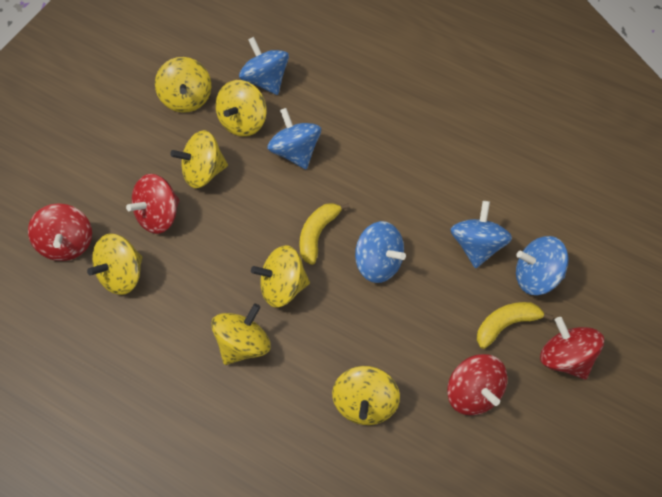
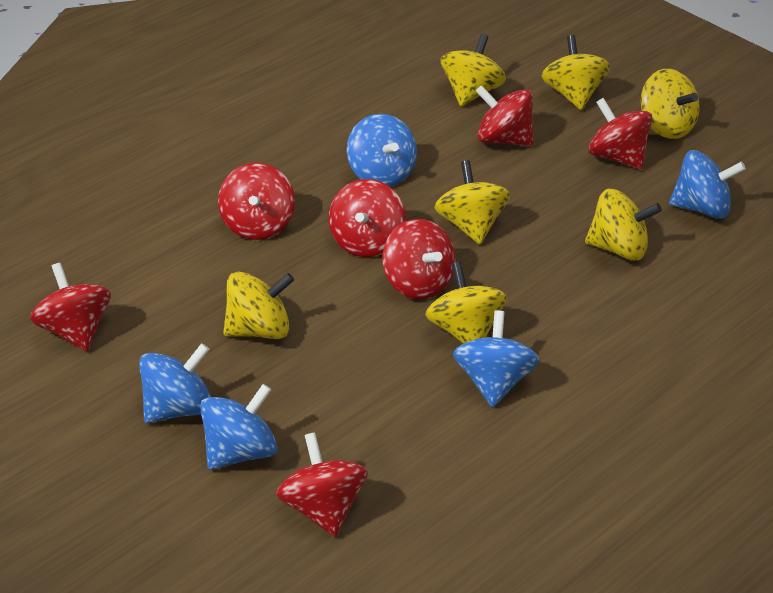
red spinning top: 4 -> 7
yellow banana: 2 -> 0

